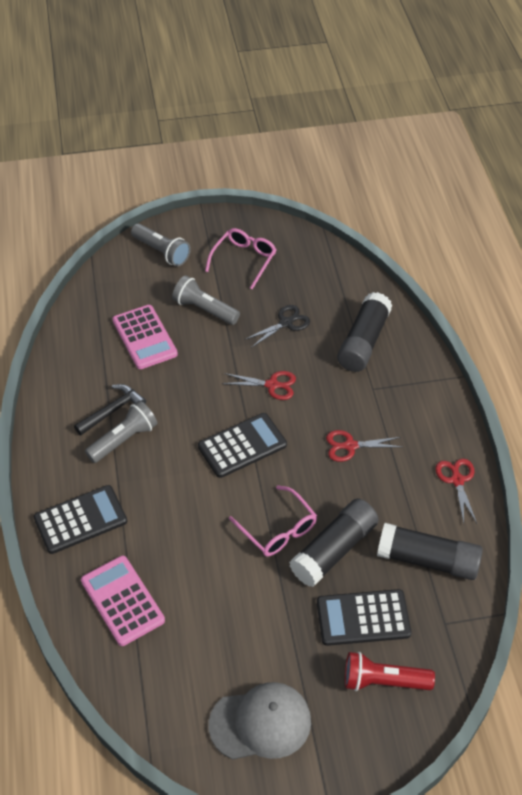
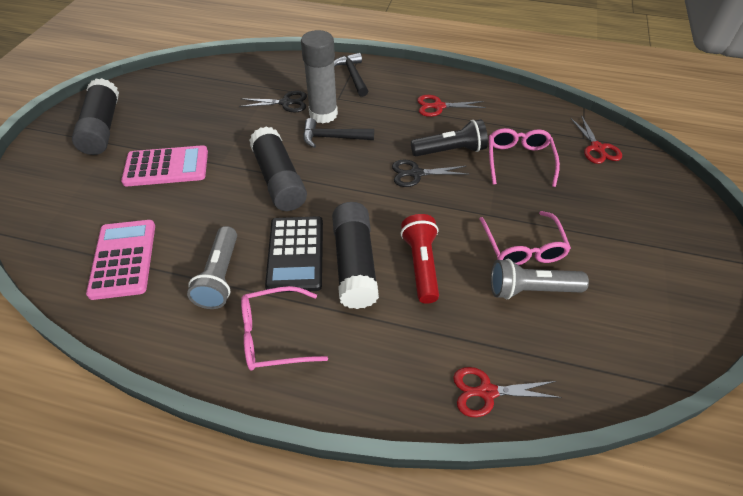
black calculator: 3 -> 1
black flashlight: 0 -> 1
black hammer: 1 -> 2
black scissors: 1 -> 2
grey cap: 1 -> 0
grey flashlight: 3 -> 2
grey glue stick: 0 -> 1
pink glasses: 2 -> 3

